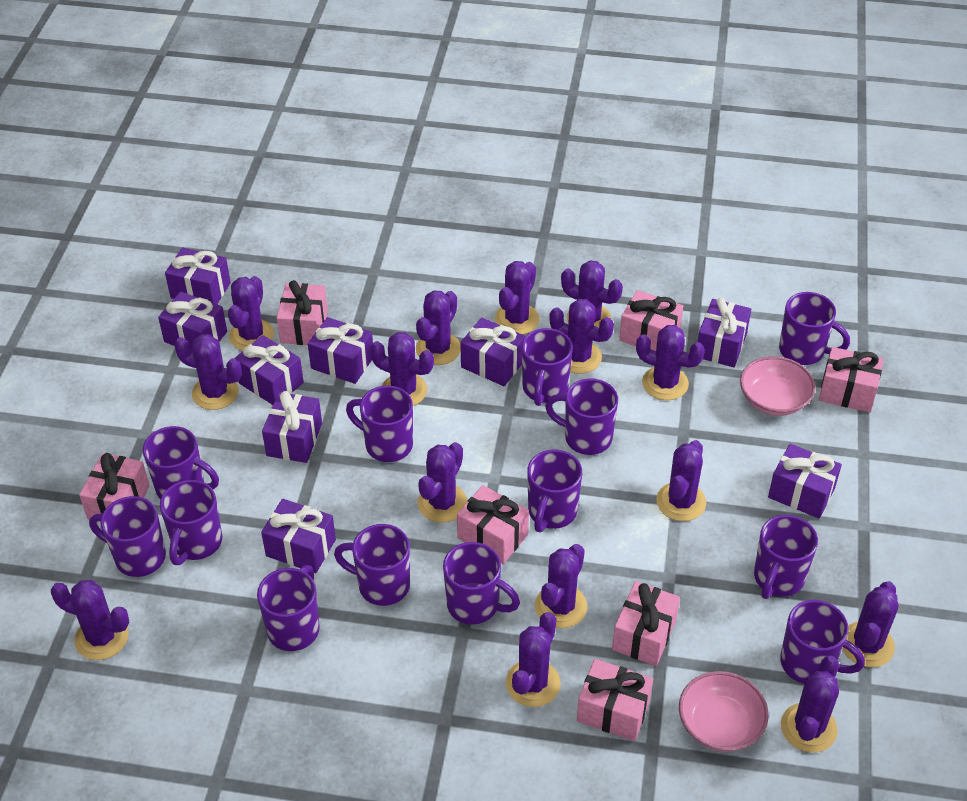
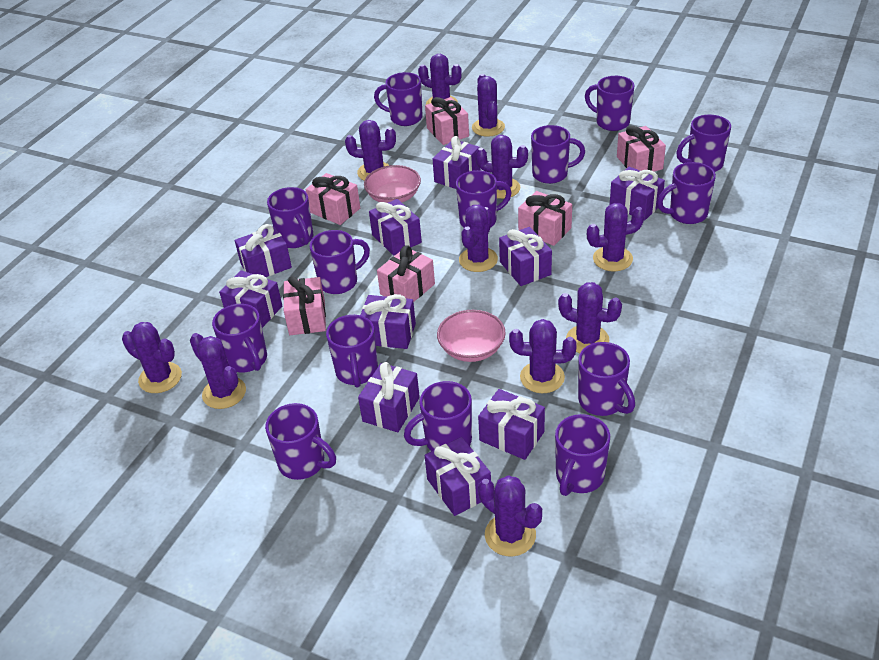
pink gift: 7 -> 6
purple cactus: 15 -> 11
purple gift: 9 -> 10
purple mug: 13 -> 14

